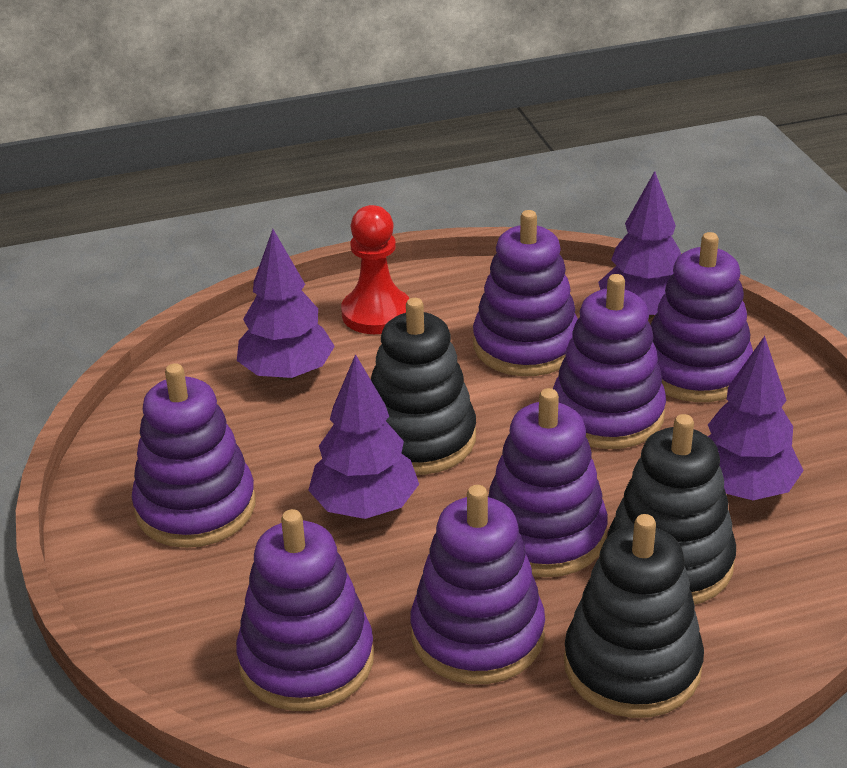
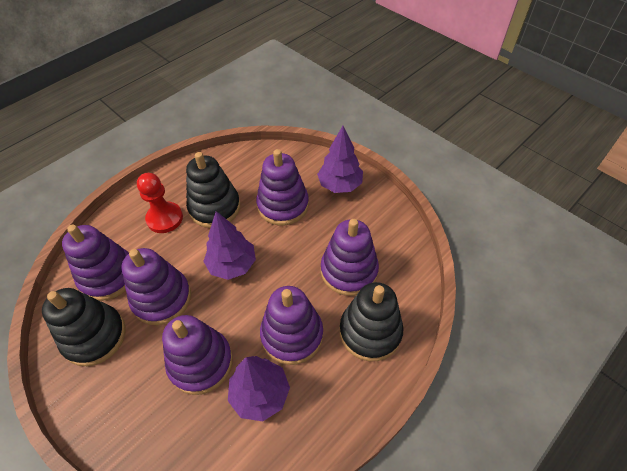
purple stacking toy: 7 -> 6
purple tree: 4 -> 3

